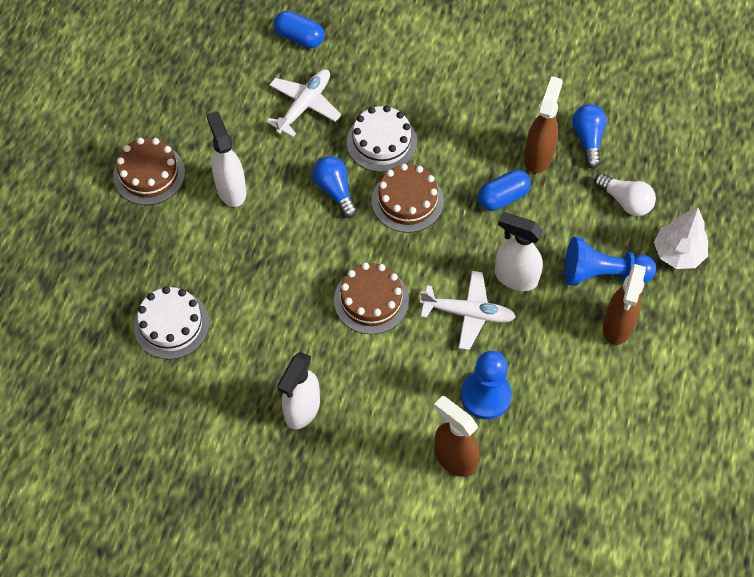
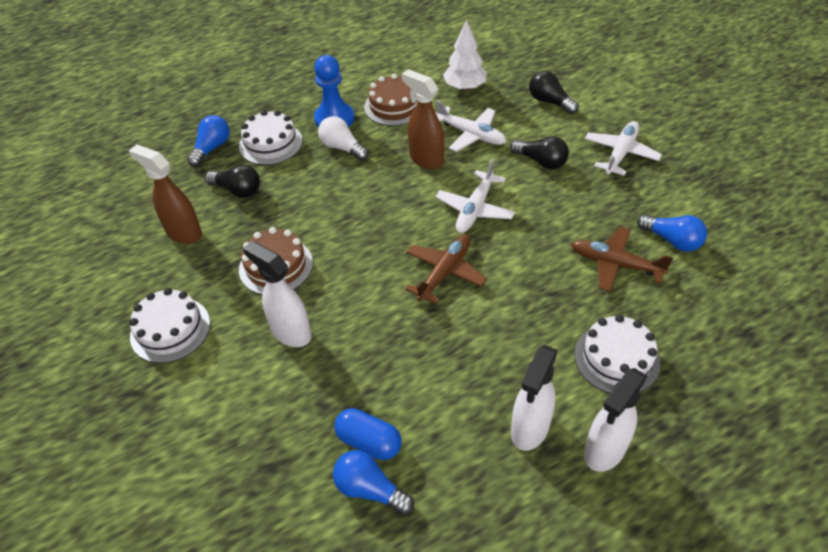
black light bulb: 0 -> 3
blue capsule: 2 -> 1
blue light bulb: 2 -> 3
blue pawn: 2 -> 1
brown cake: 3 -> 2
brown plane: 0 -> 2
brown spray bottle: 3 -> 2
white cake: 2 -> 3
white plane: 2 -> 3

